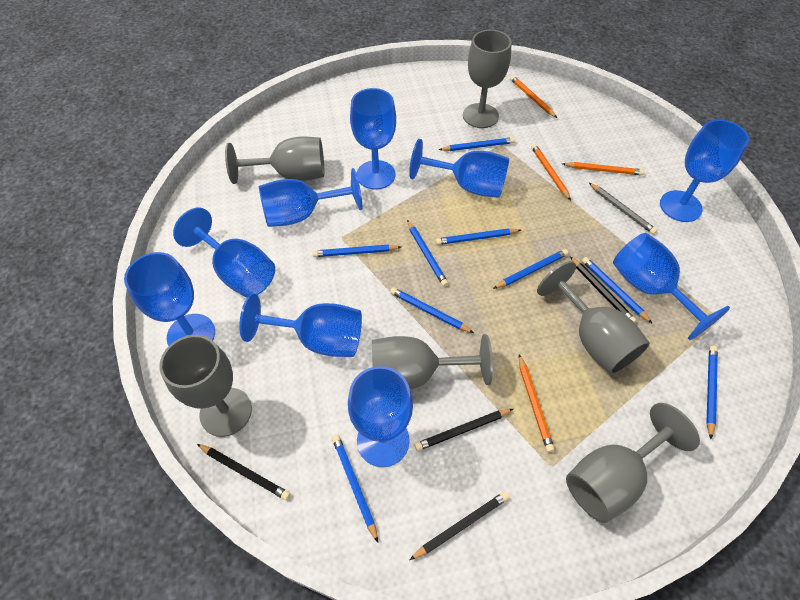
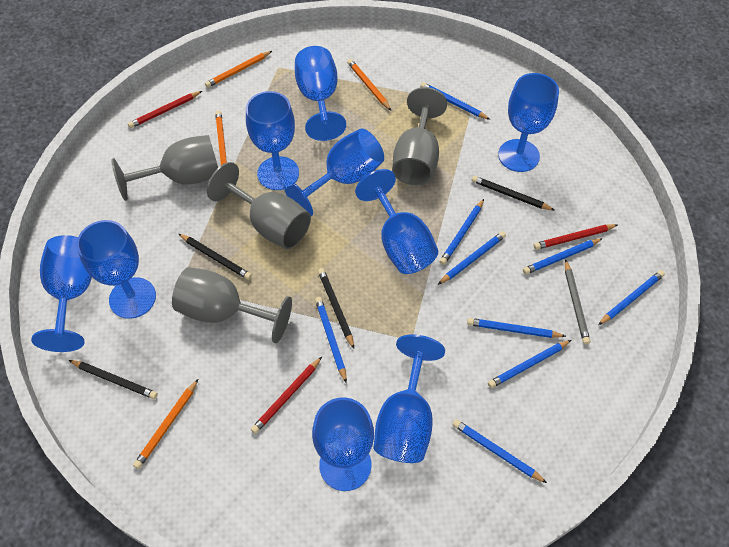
grey goblet: 6 -> 4
red pencil: 0 -> 3

